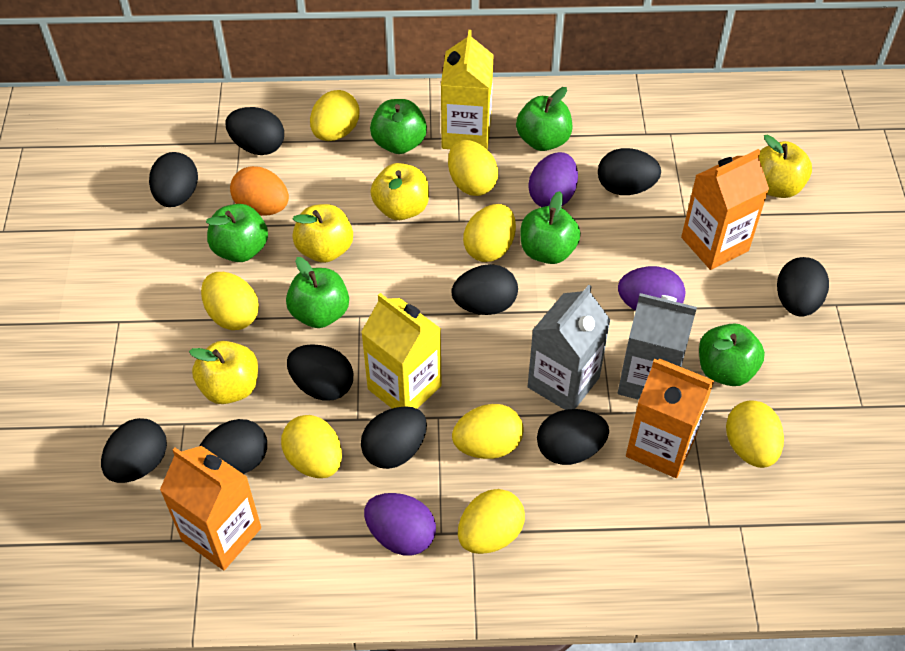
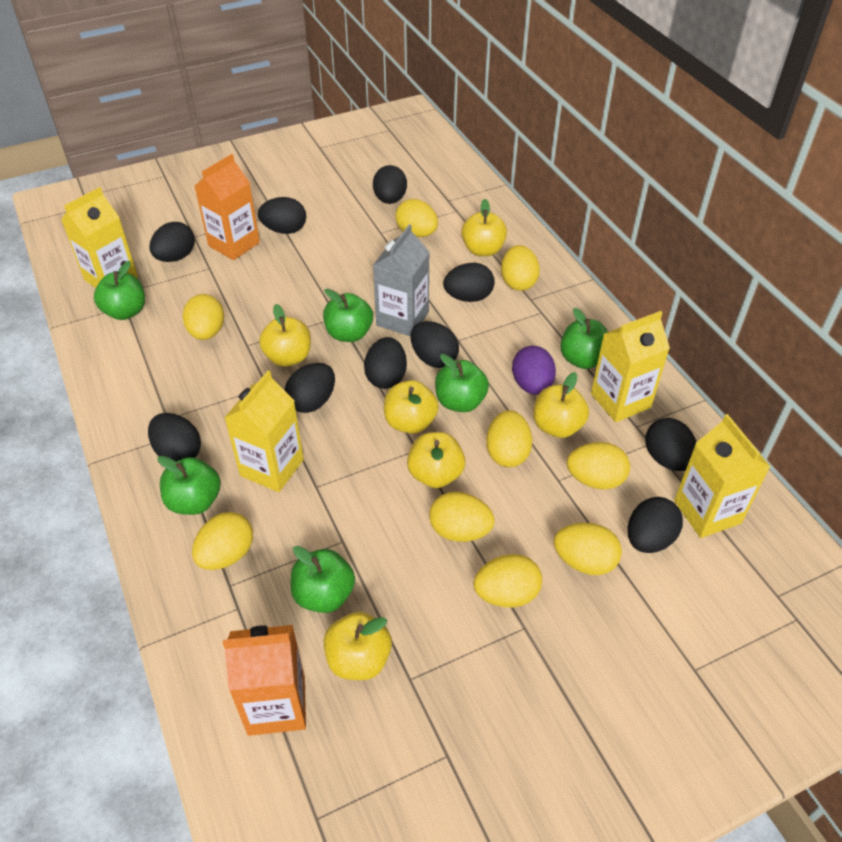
grey carton: 2 -> 1
orange carton: 3 -> 2
orange egg: 1 -> 0
purple egg: 3 -> 1
yellow apple: 4 -> 6
yellow carton: 2 -> 4
yellow egg: 8 -> 9

